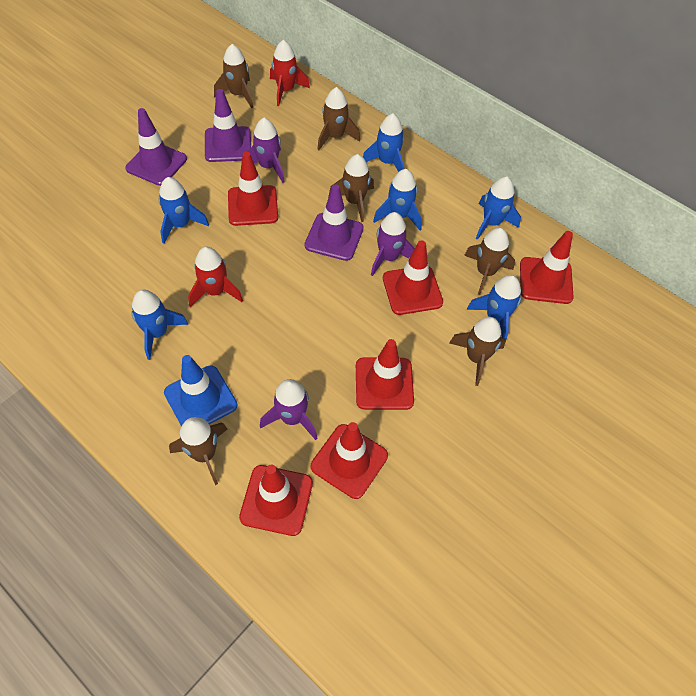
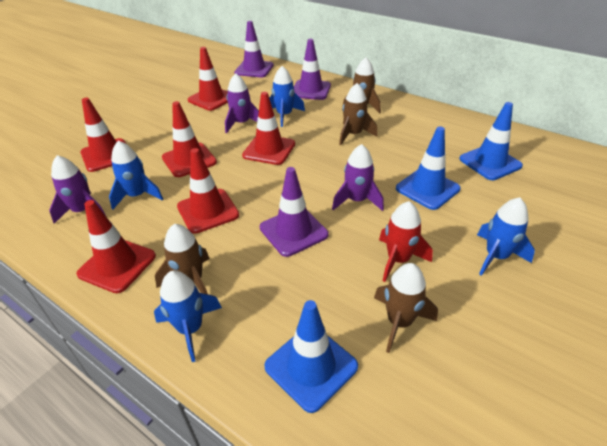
blue rocket: 6 -> 4
blue traffic cone: 1 -> 3
brown rocket: 6 -> 4
red rocket: 2 -> 1

